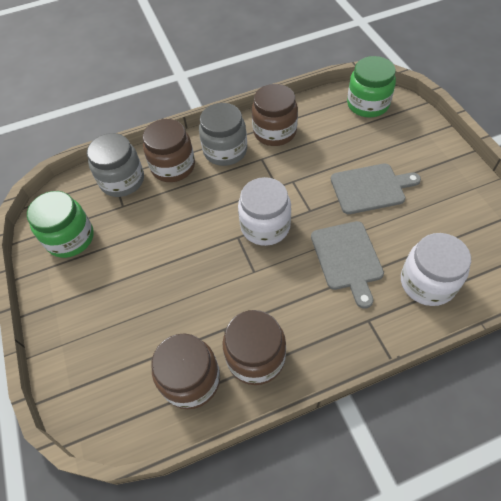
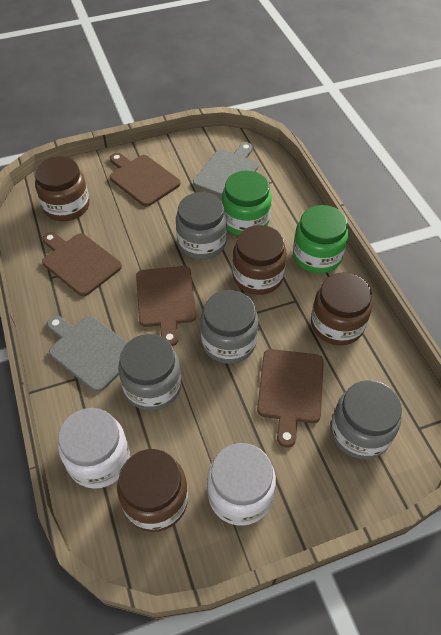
brown cutting board: 0 -> 4
grey jar: 2 -> 4

